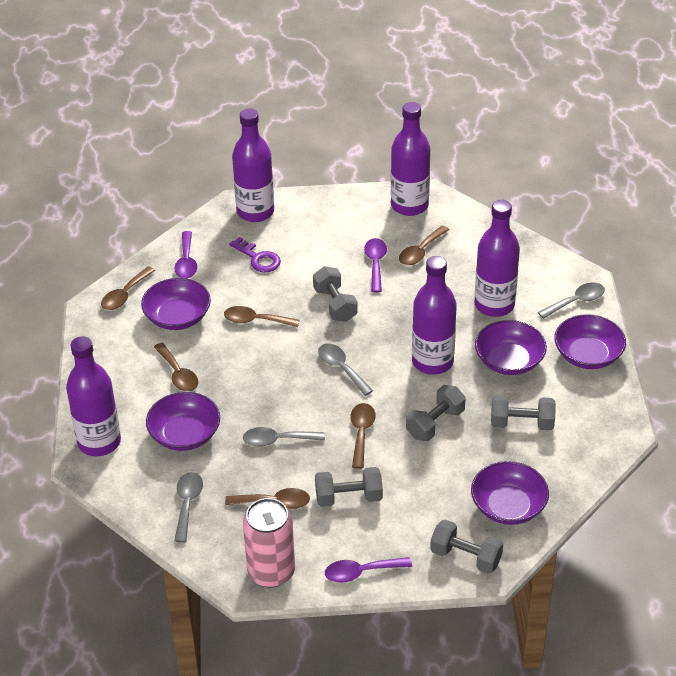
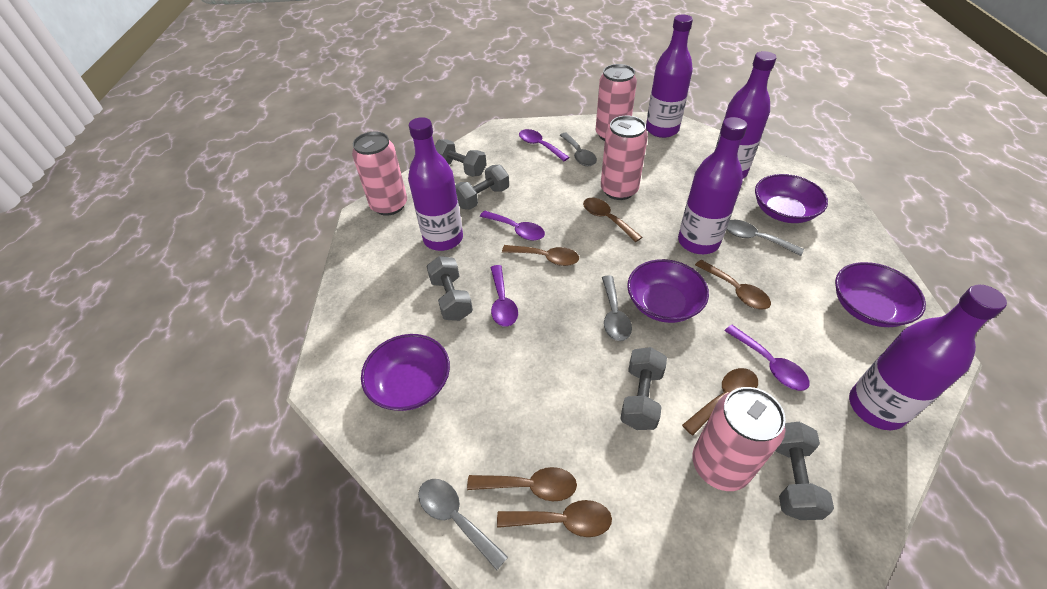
pink can: 1 -> 4
purple bowl: 5 -> 4
purple key: 1 -> 0
purple spoon: 3 -> 4

